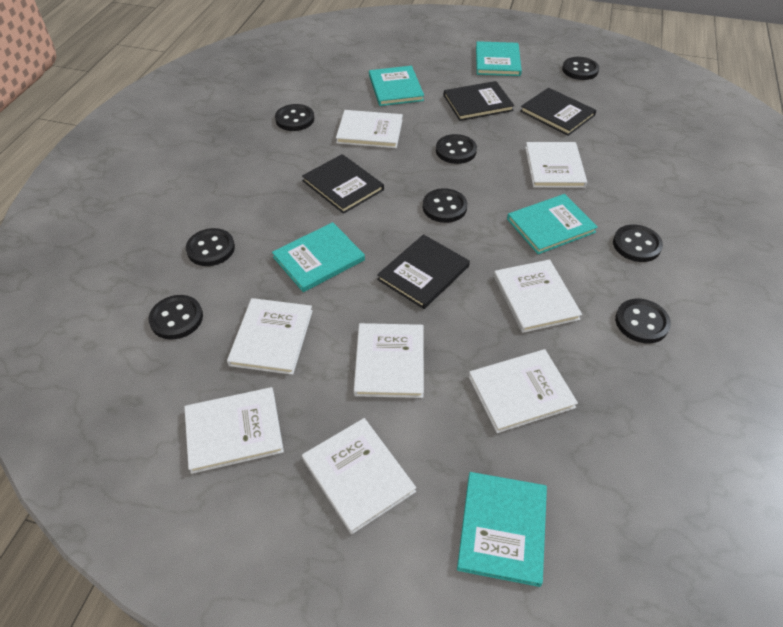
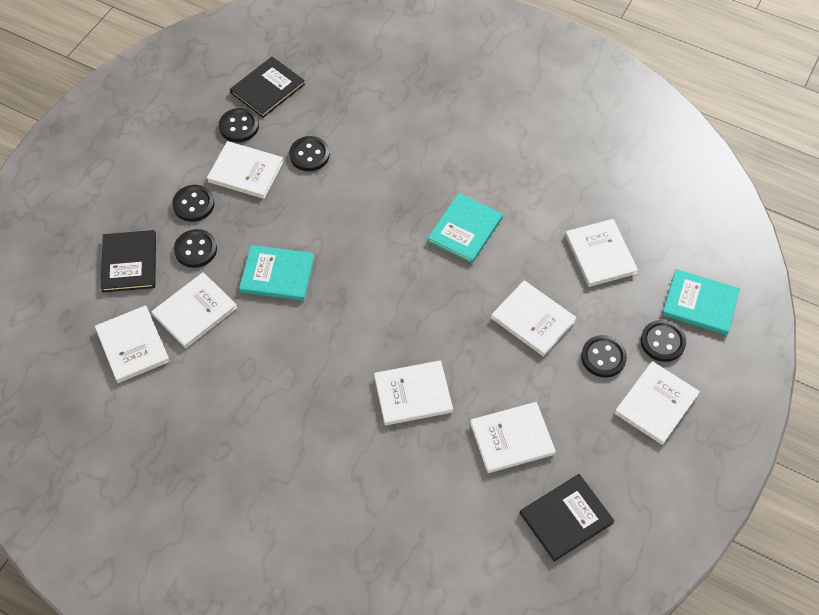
black book: 4 -> 3
black button: 8 -> 6
turquoise book: 5 -> 3

